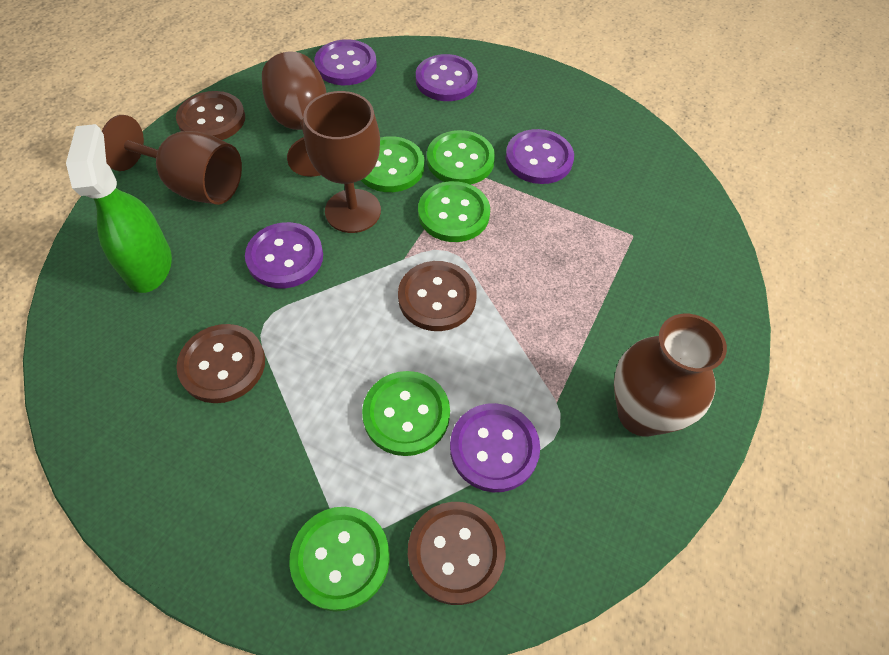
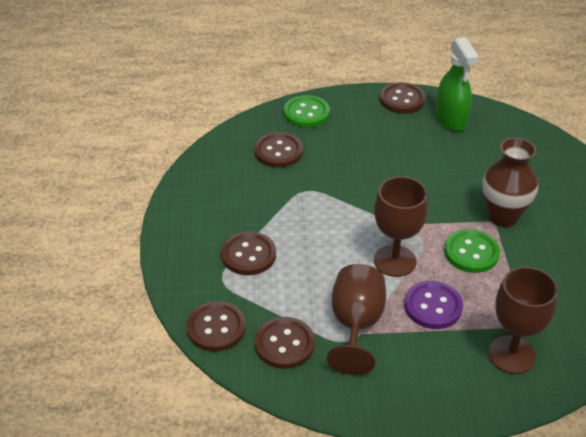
brown button: 4 -> 5
green button: 5 -> 2
purple button: 5 -> 1

